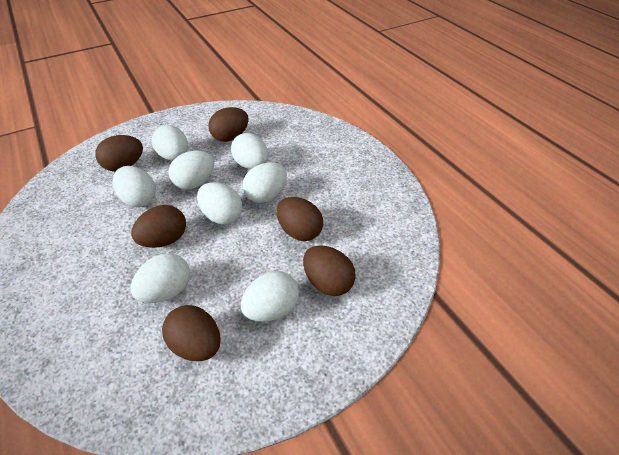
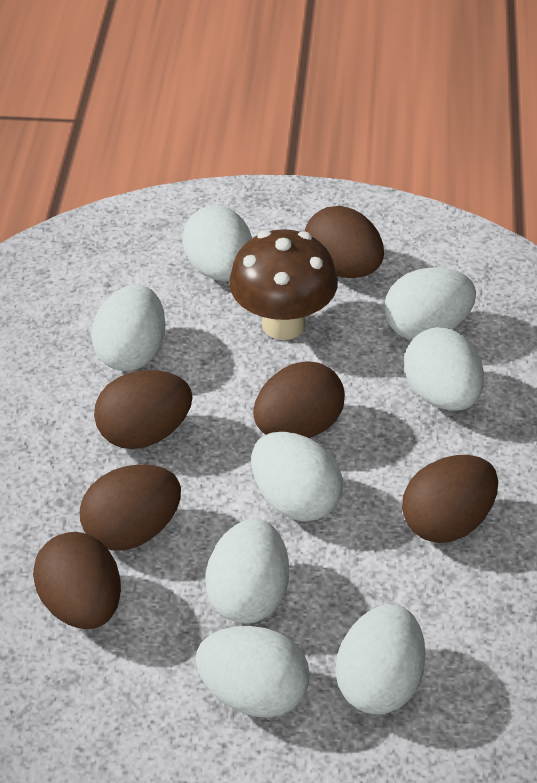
brown mushroom: 0 -> 1

